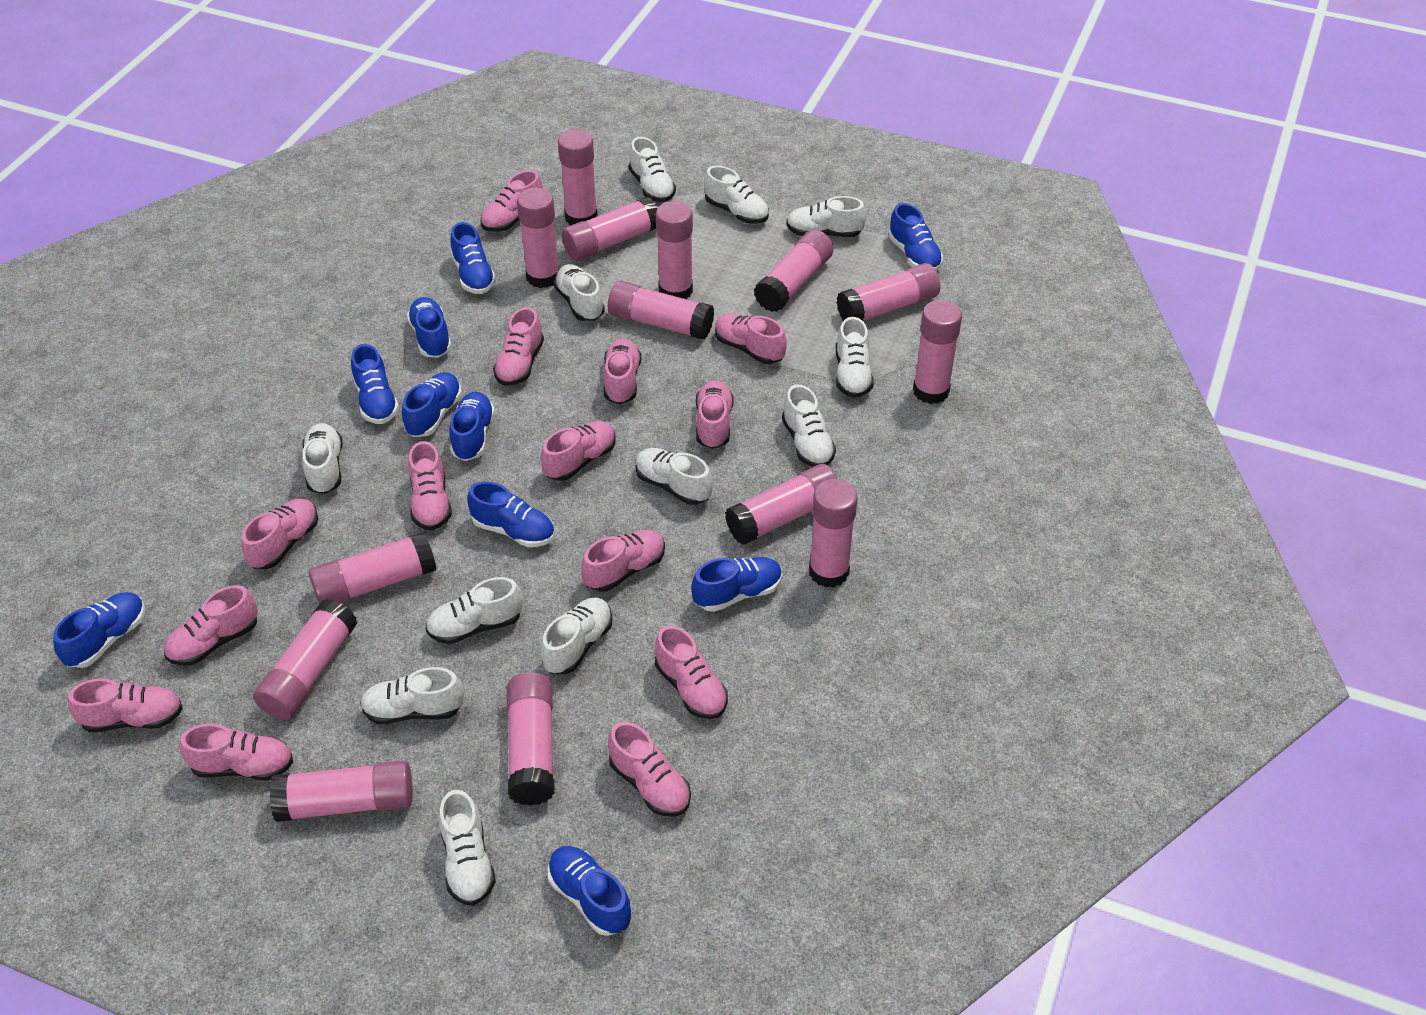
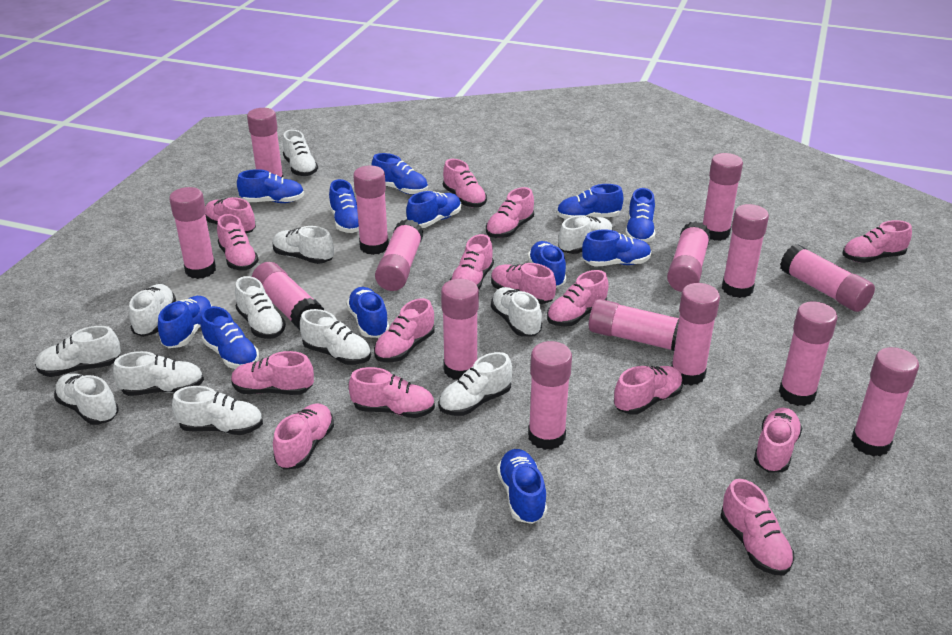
blue shoe: 10 -> 12
pink glue stick: 14 -> 15
pink shoe: 14 -> 15

